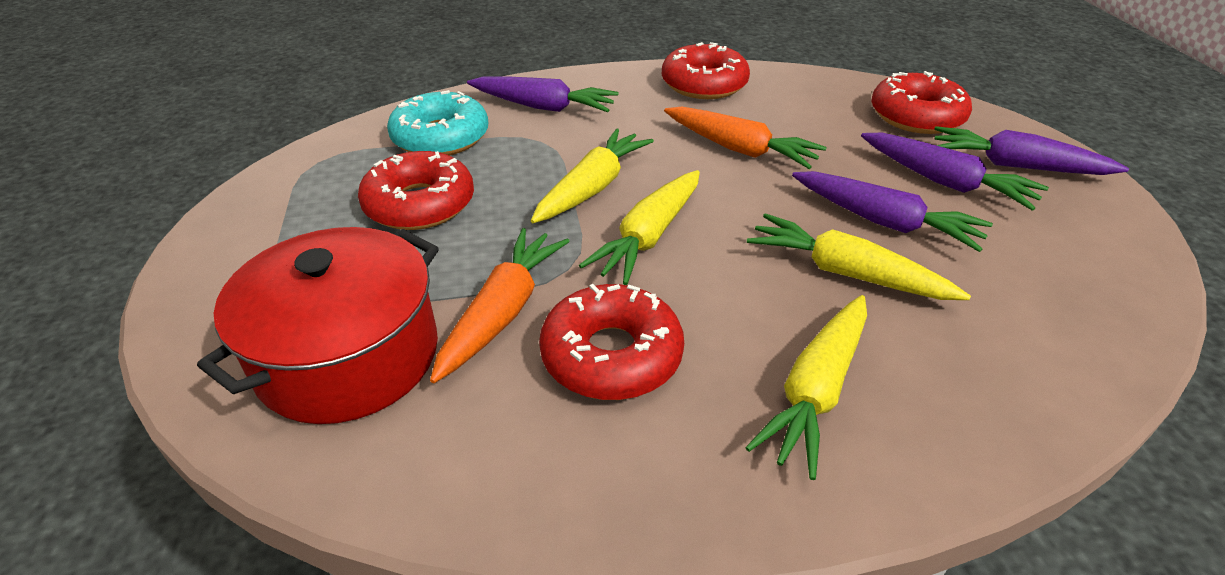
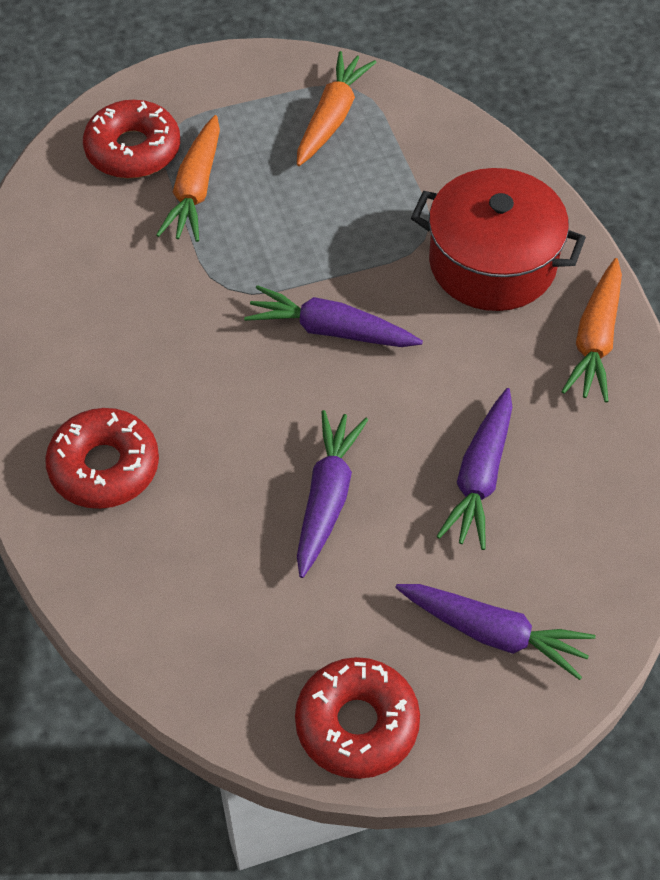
orange carrot: 2 -> 3
red donut: 4 -> 3
turquoise donut: 1 -> 0
yellow carrot: 4 -> 0

